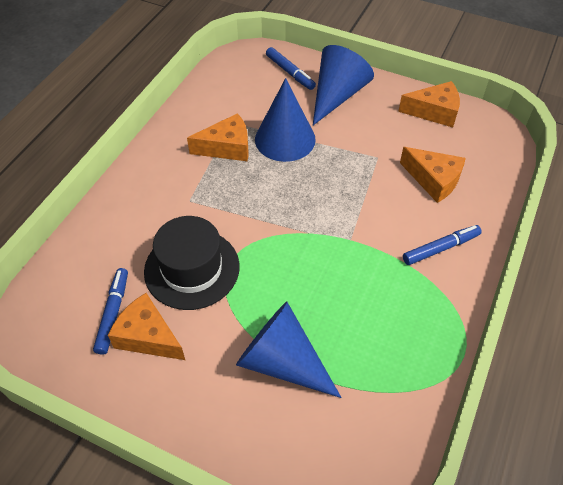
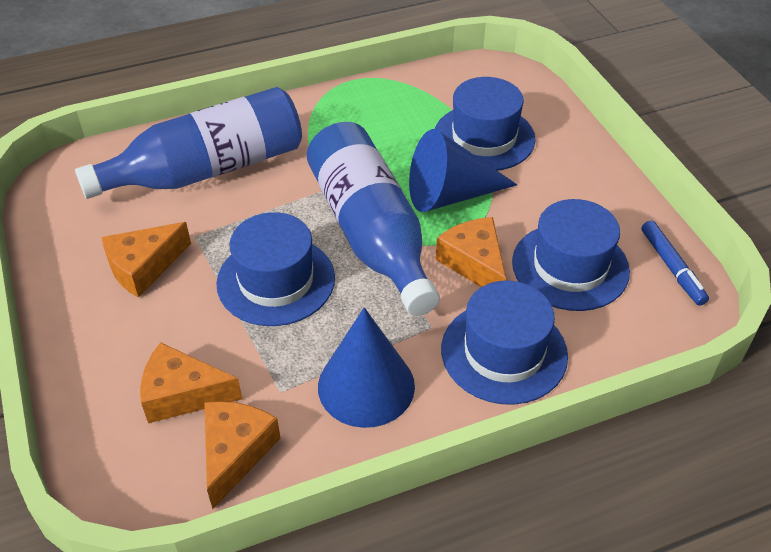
black hat: 1 -> 0
blue bottle: 0 -> 2
blue cone: 3 -> 2
blue hat: 0 -> 4
blue marker: 3 -> 1

